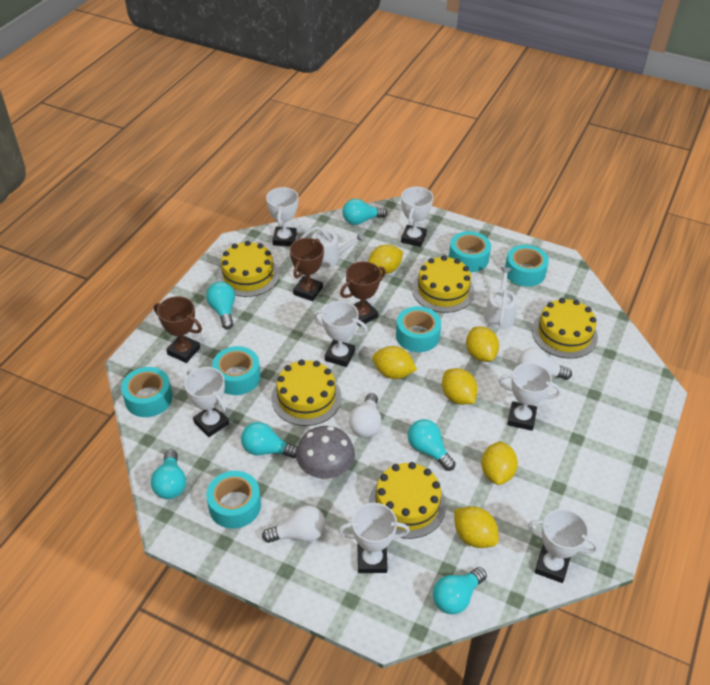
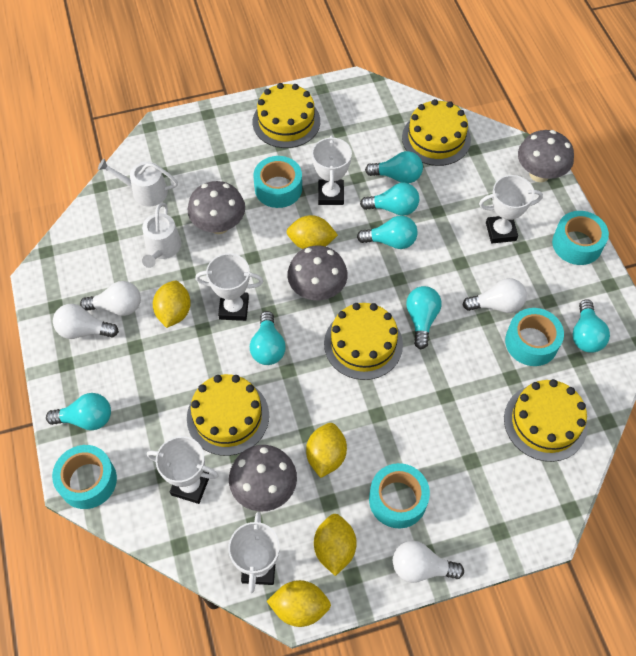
brown trophy: 3 -> 0
grey mushroom: 1 -> 4
turquoise light bulb: 6 -> 7
turquoise tape: 6 -> 5
white light bulb: 3 -> 4
white trophy: 7 -> 5
yellow lemon: 6 -> 5

